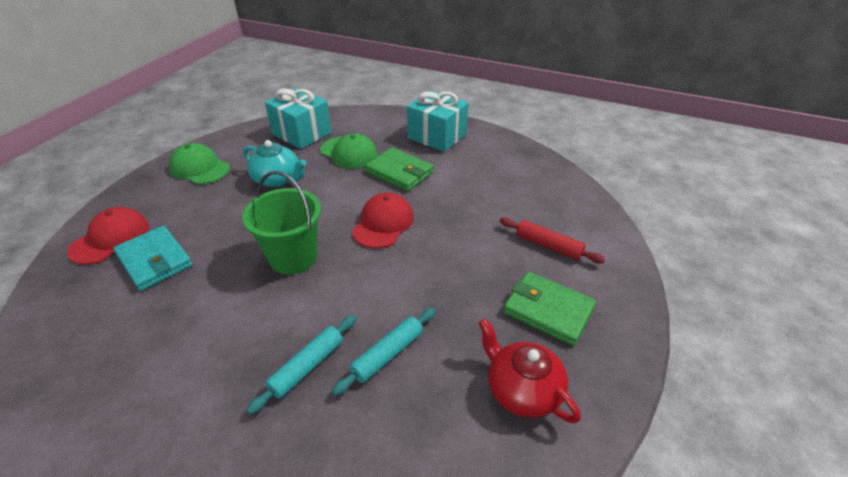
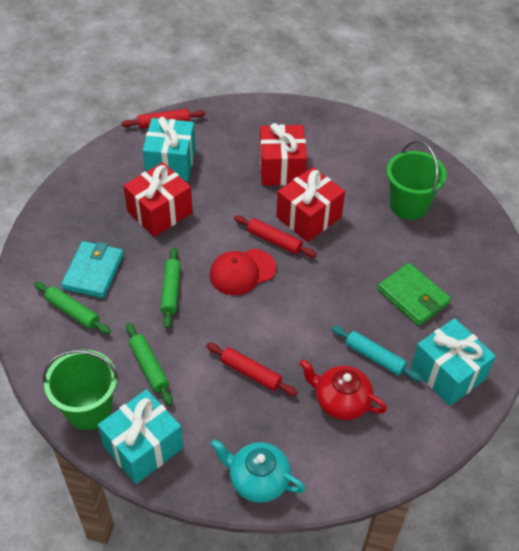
green bucket: 1 -> 2
green cap: 2 -> 0
green rolling pin: 0 -> 3
green wallet: 2 -> 1
red cap: 2 -> 1
red gift: 0 -> 3
red rolling pin: 1 -> 3
turquoise gift: 2 -> 3
turquoise rolling pin: 2 -> 1

